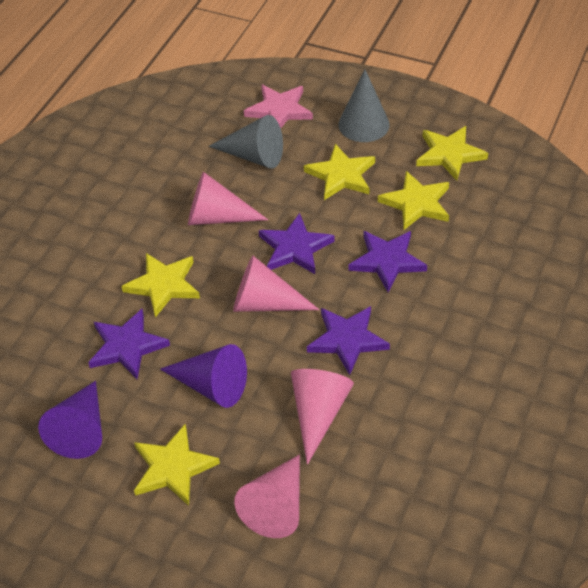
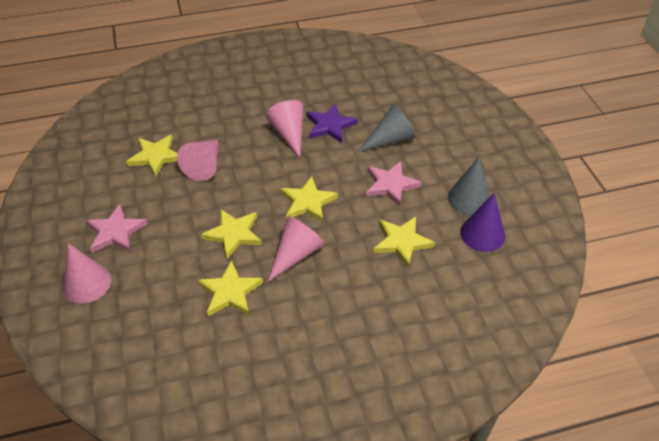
pink star: 1 -> 2
purple cone: 2 -> 1
purple star: 4 -> 1

